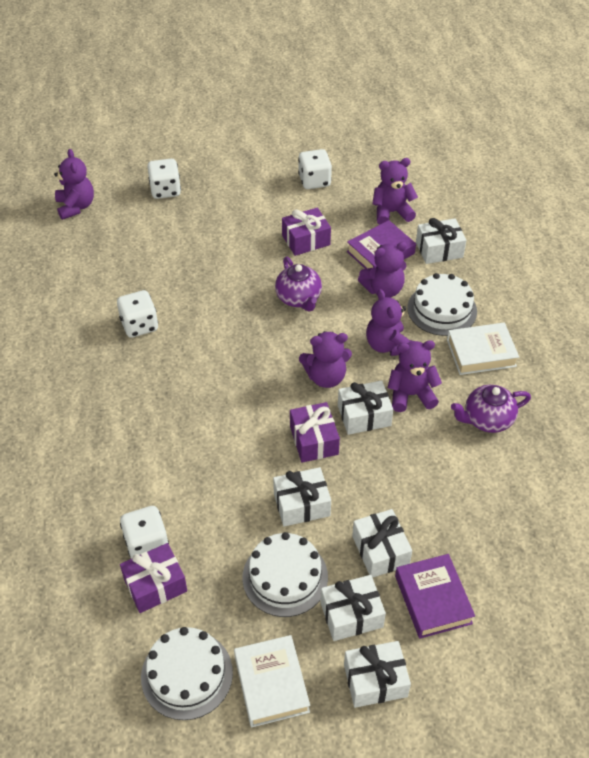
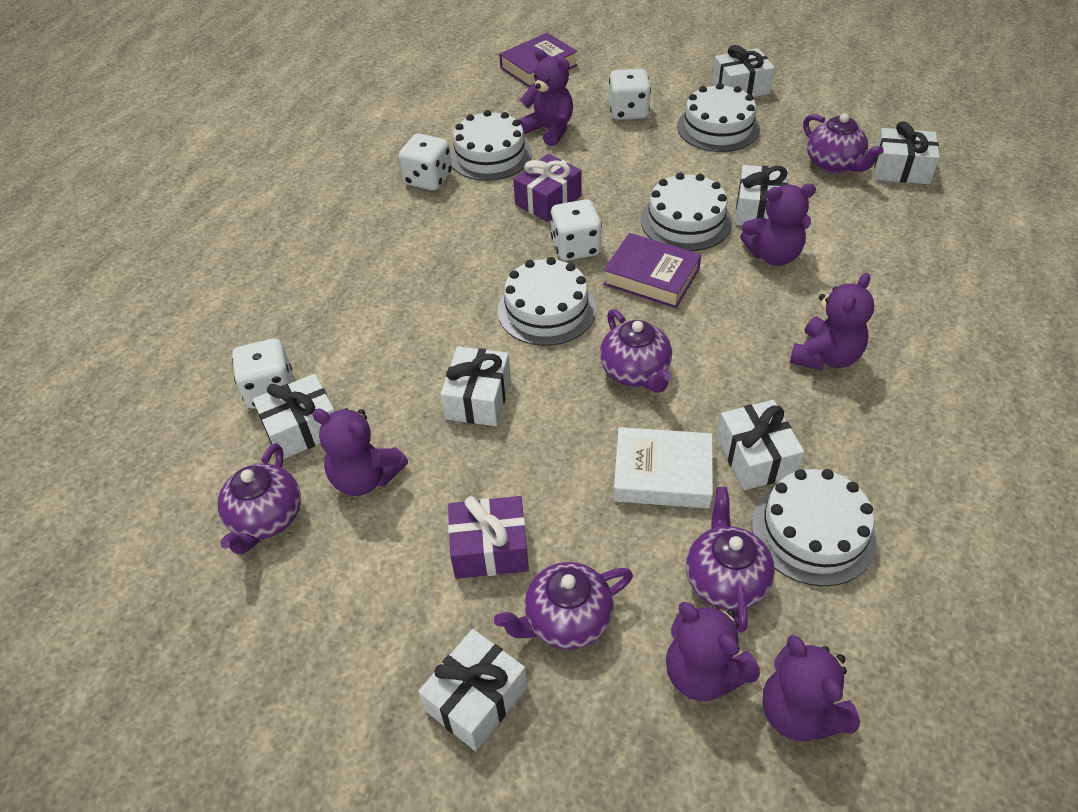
purple gift: 3 -> 2
purple teapot: 2 -> 5
white book: 2 -> 1
white cake: 3 -> 5
white gift: 6 -> 7

